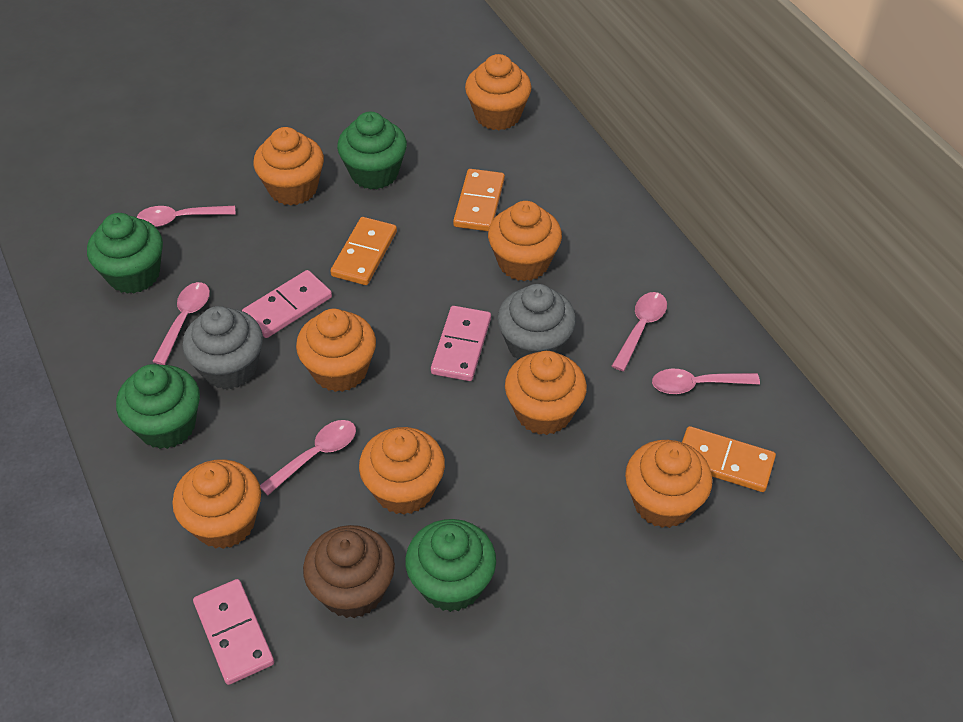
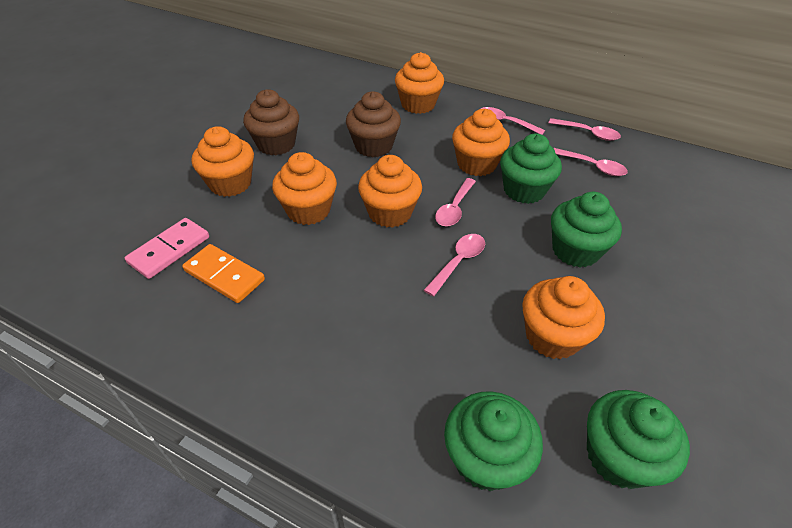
brown cupcake: 1 -> 2
grey cupcake: 2 -> 0
orange cupcake: 8 -> 6
orange domino: 3 -> 1
pink domino: 3 -> 1

